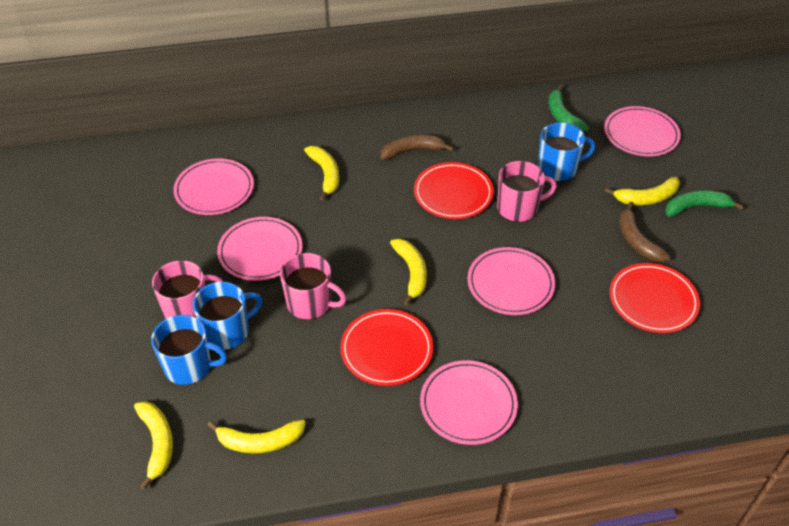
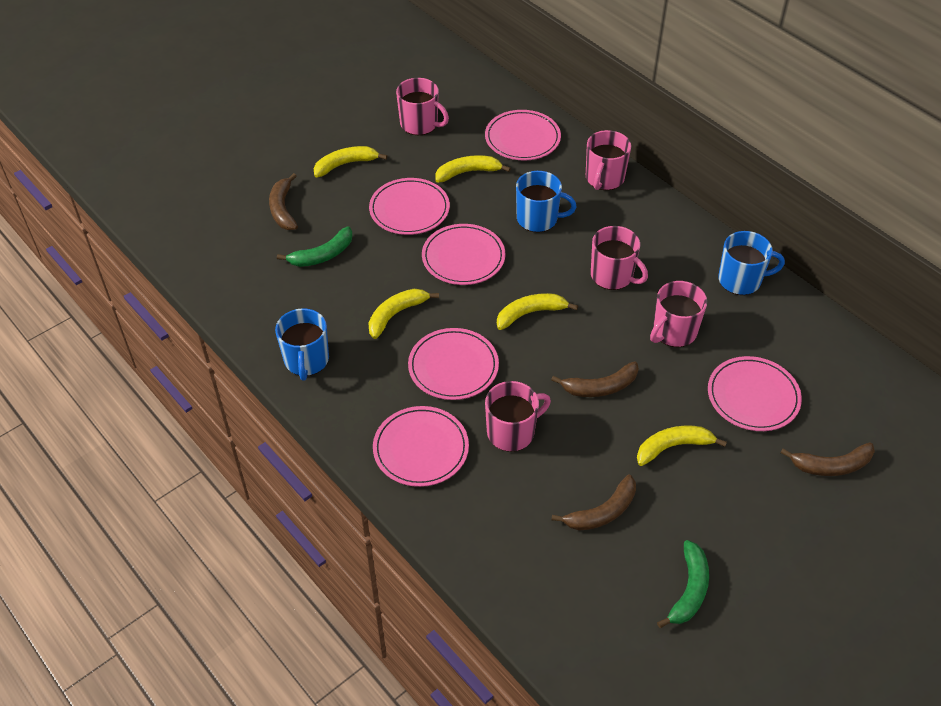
brown banana: 2 -> 4
pink mug: 3 -> 5
pink plate: 5 -> 6
red plate: 3 -> 0

